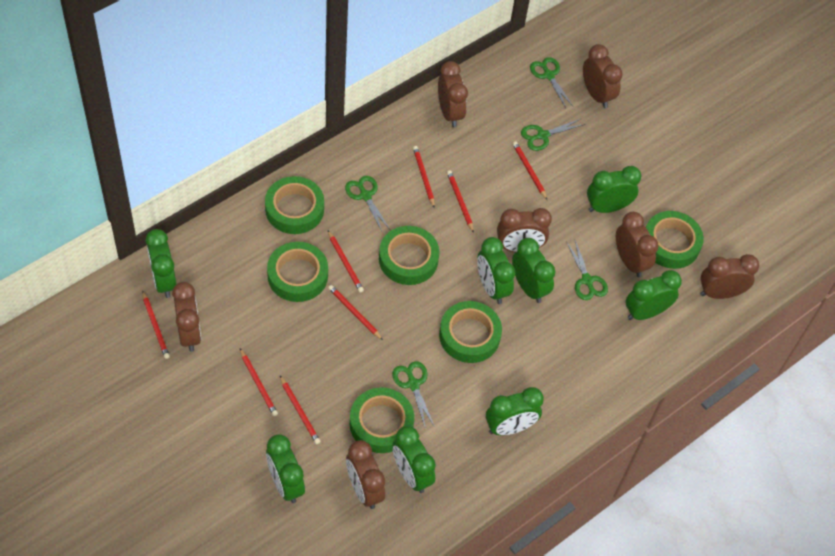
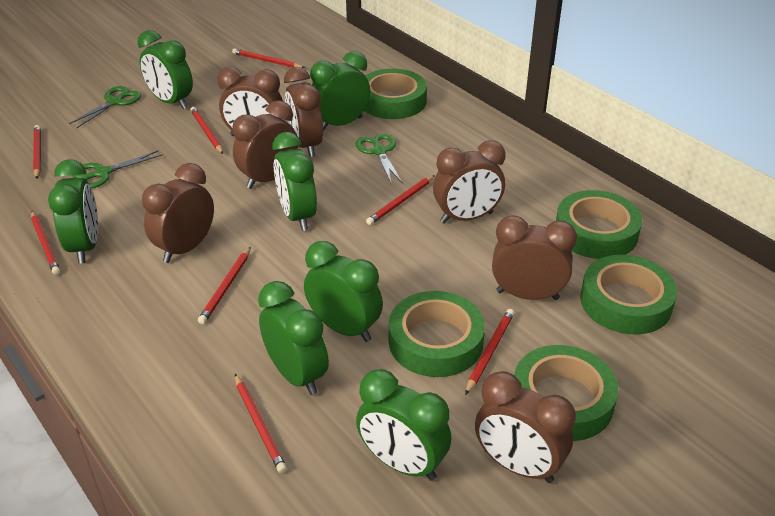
green clock: 8 -> 7
green scissors: 5 -> 3
green tape: 6 -> 5

